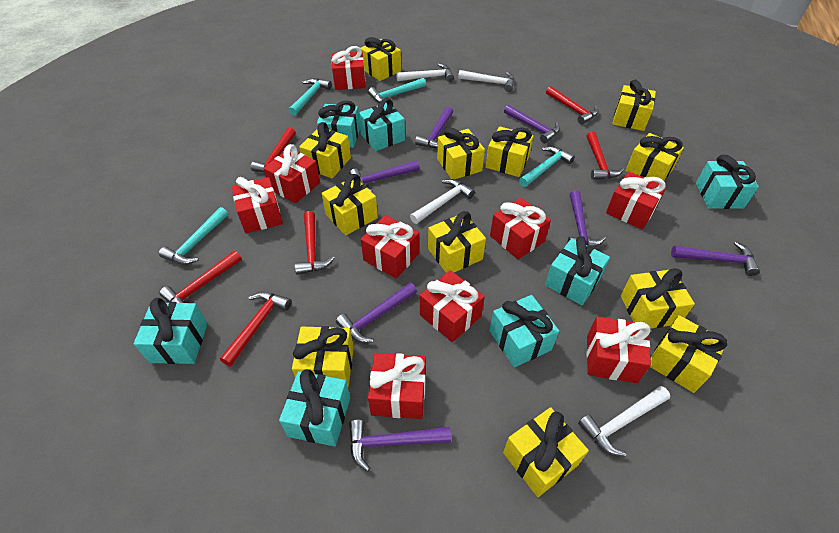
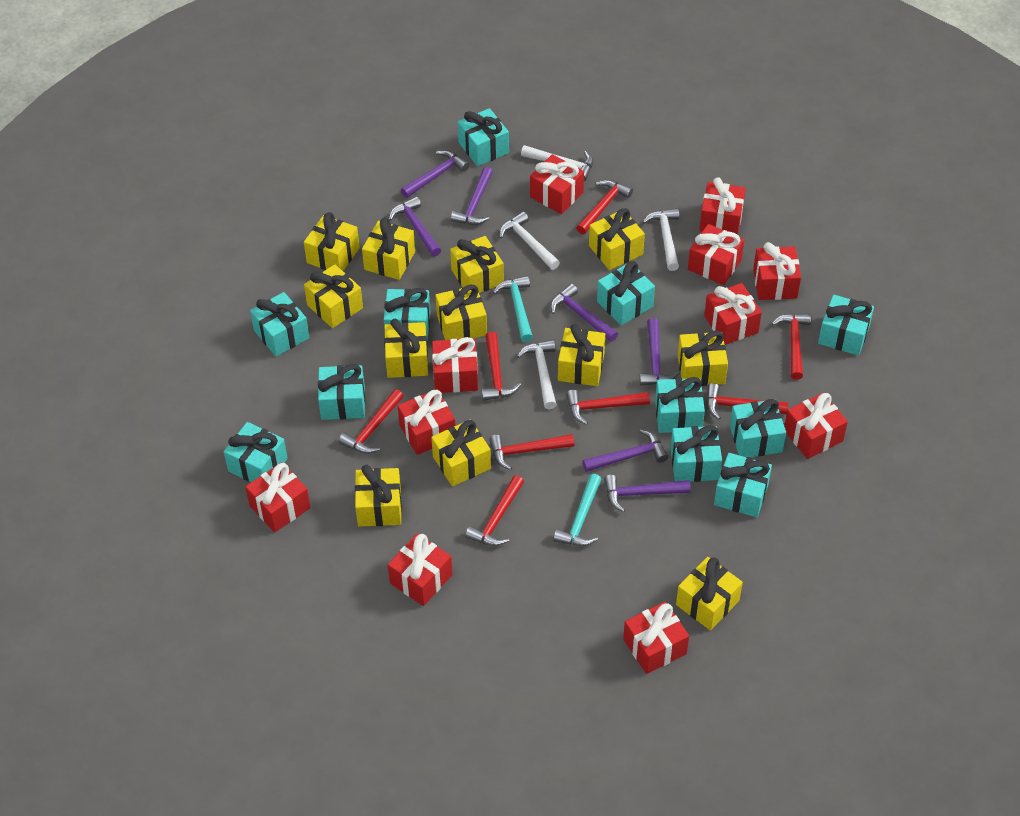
red gift: 9 -> 11
red hammer: 6 -> 8
turquoise gift: 7 -> 11
turquoise hammer: 4 -> 2

